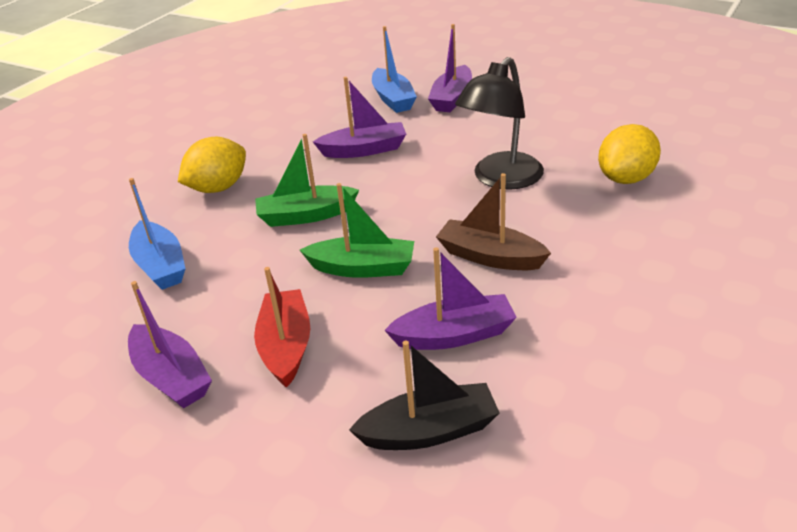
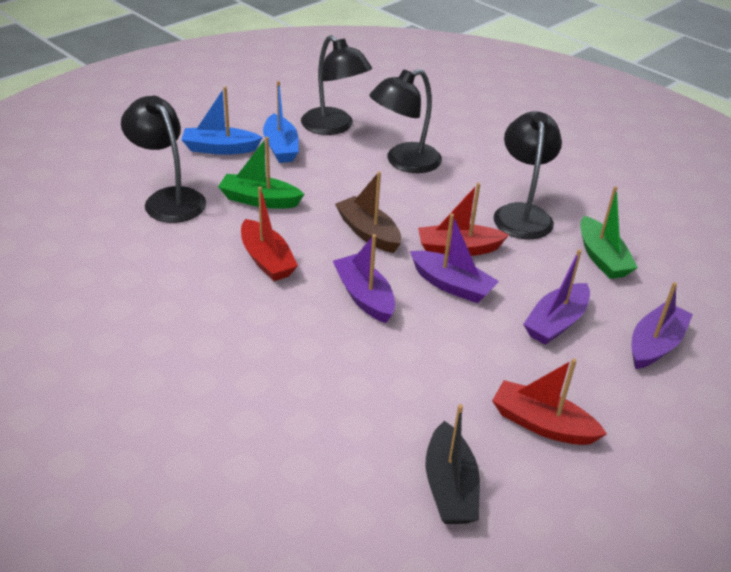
black lamp: 1 -> 4
red boat: 1 -> 3
yellow lemon: 2 -> 0

